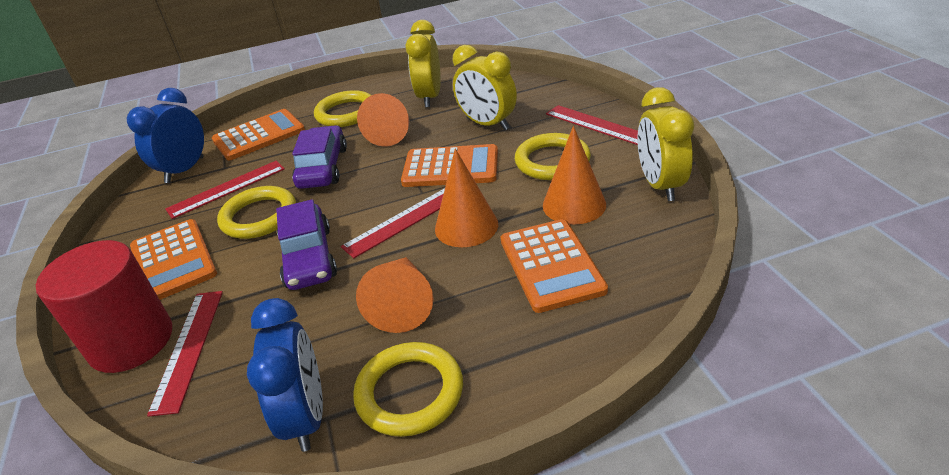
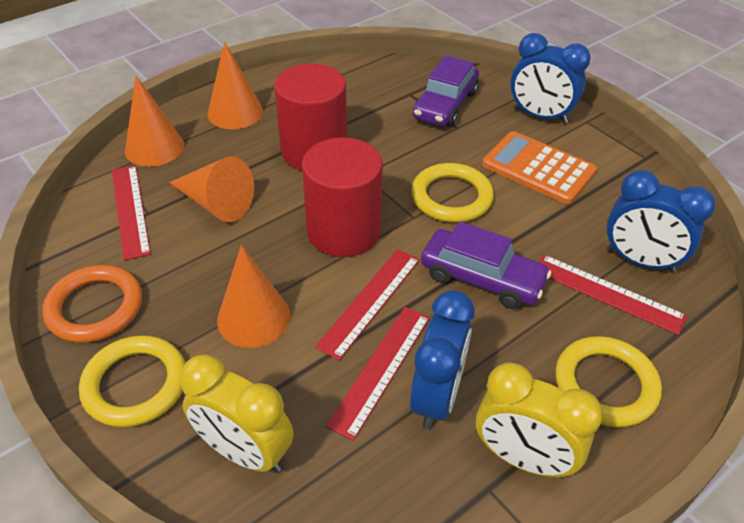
blue clock: 2 -> 3
orange calculator: 4 -> 1
orange ring: 0 -> 1
red cylinder: 1 -> 2
yellow clock: 3 -> 2
yellow ring: 4 -> 3

